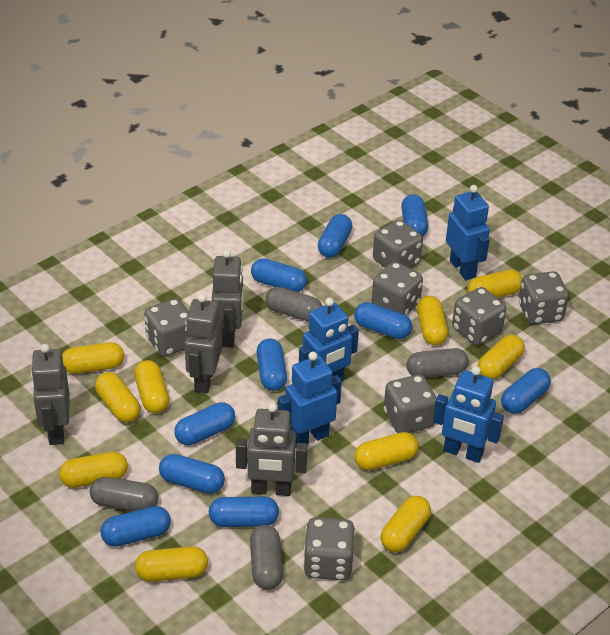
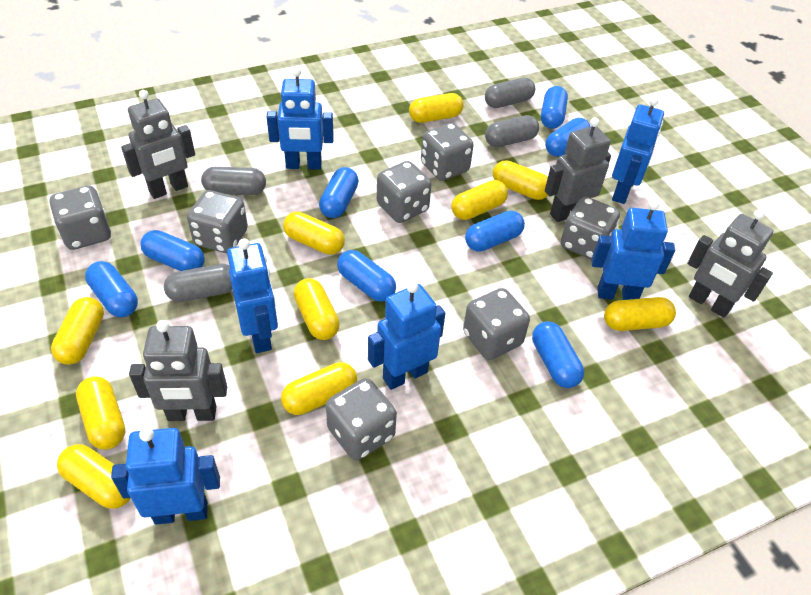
blue capsule: 10 -> 8
blue robot: 4 -> 6

